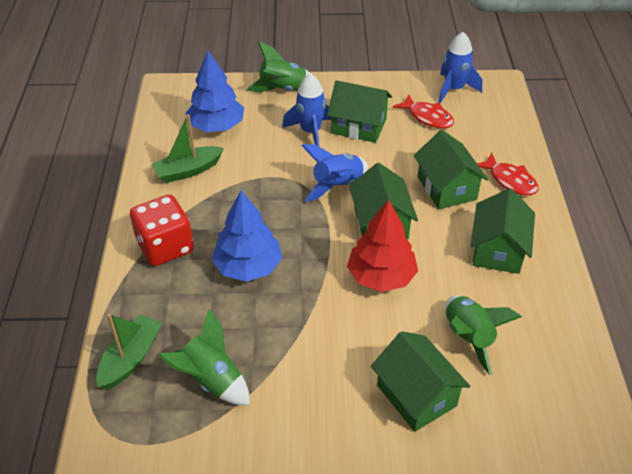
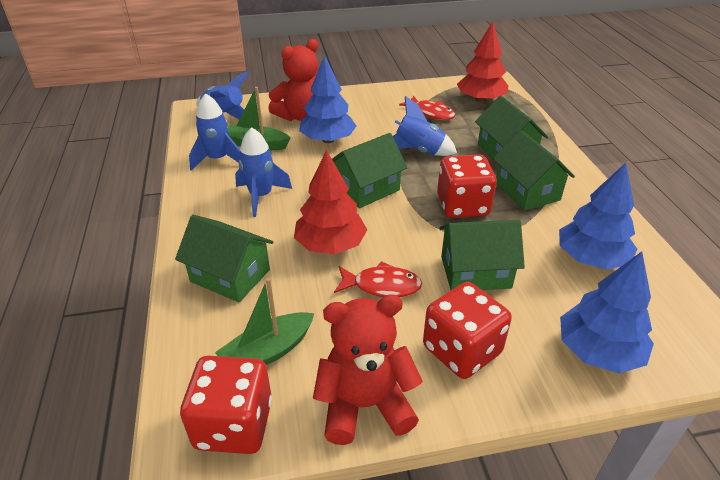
blue rocket: 3 -> 4
blue tree: 2 -> 3
green rocket: 3 -> 0
red dice: 1 -> 3
red teddy bear: 0 -> 2
red tree: 1 -> 2

